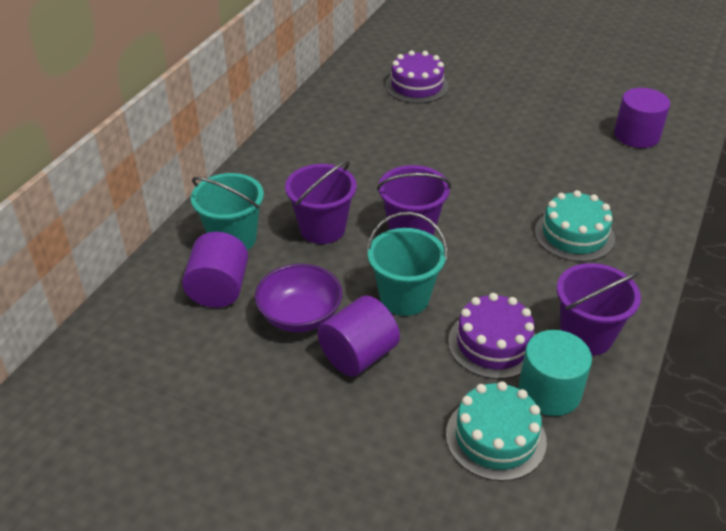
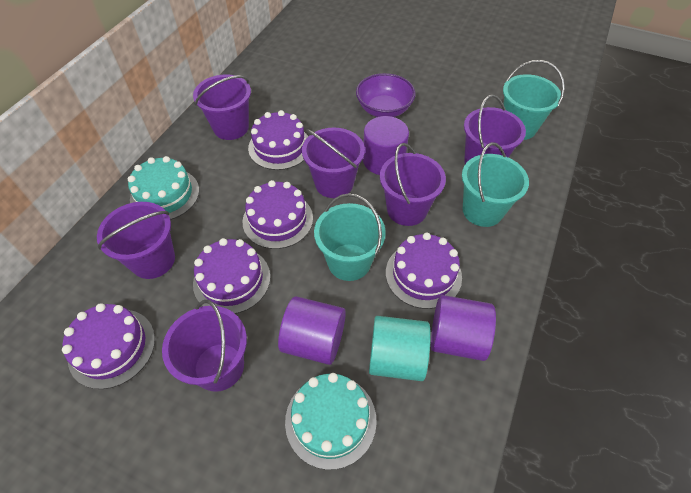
purple bucket: 3 -> 6
purple cake: 2 -> 5
turquoise bucket: 2 -> 3

